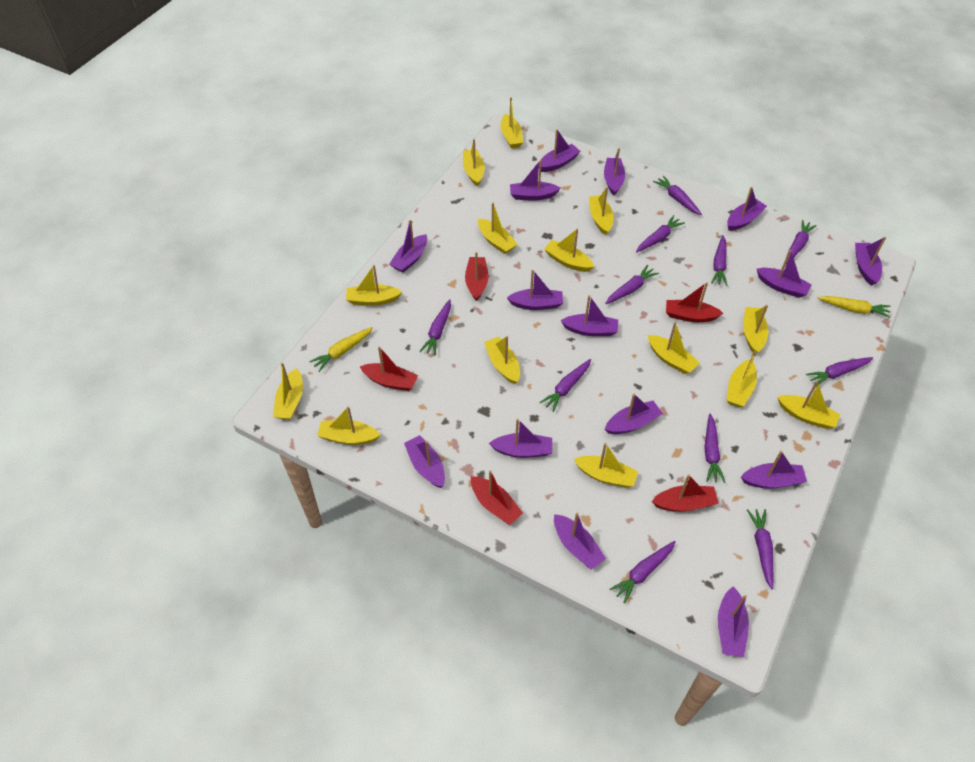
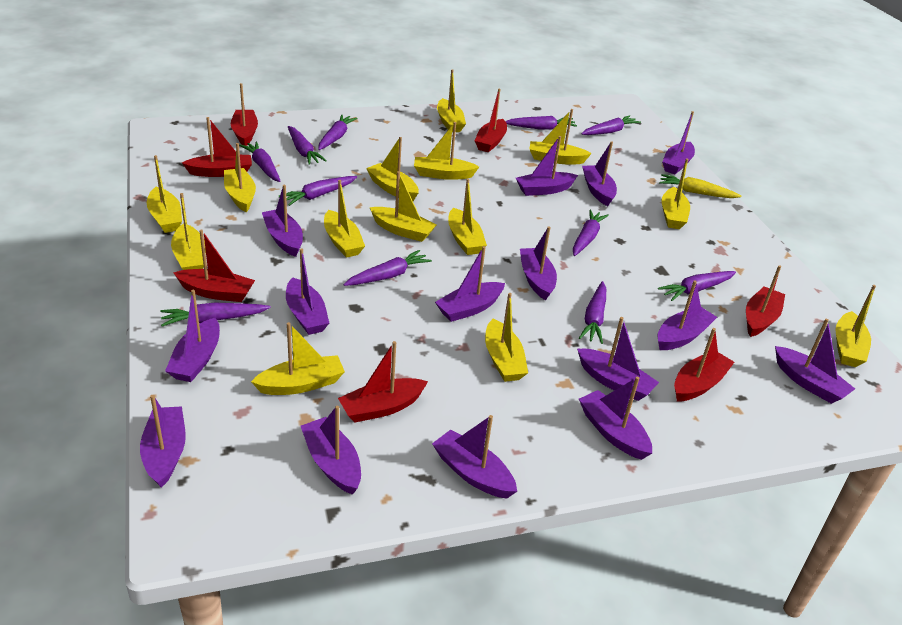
red boat: 5 -> 7
yellow carrot: 2 -> 1

